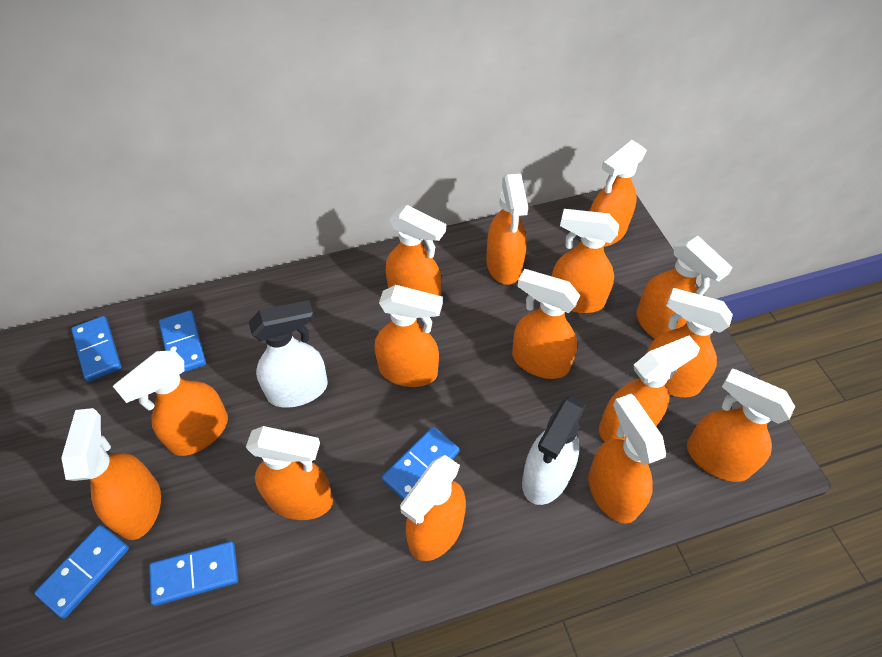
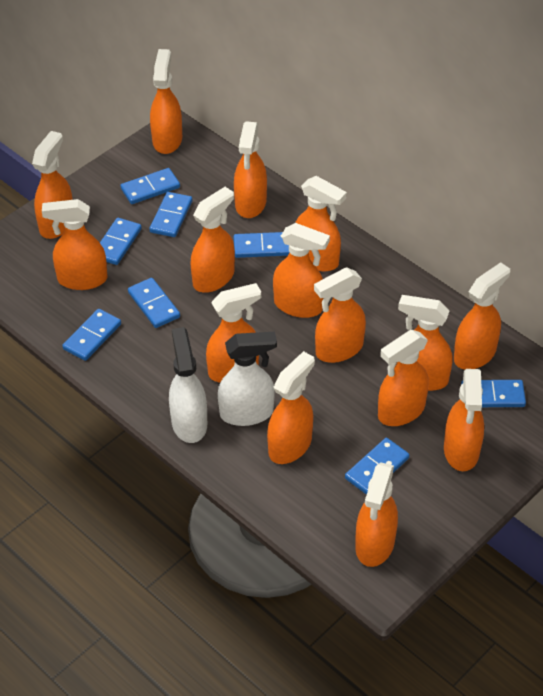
blue domino: 5 -> 8

